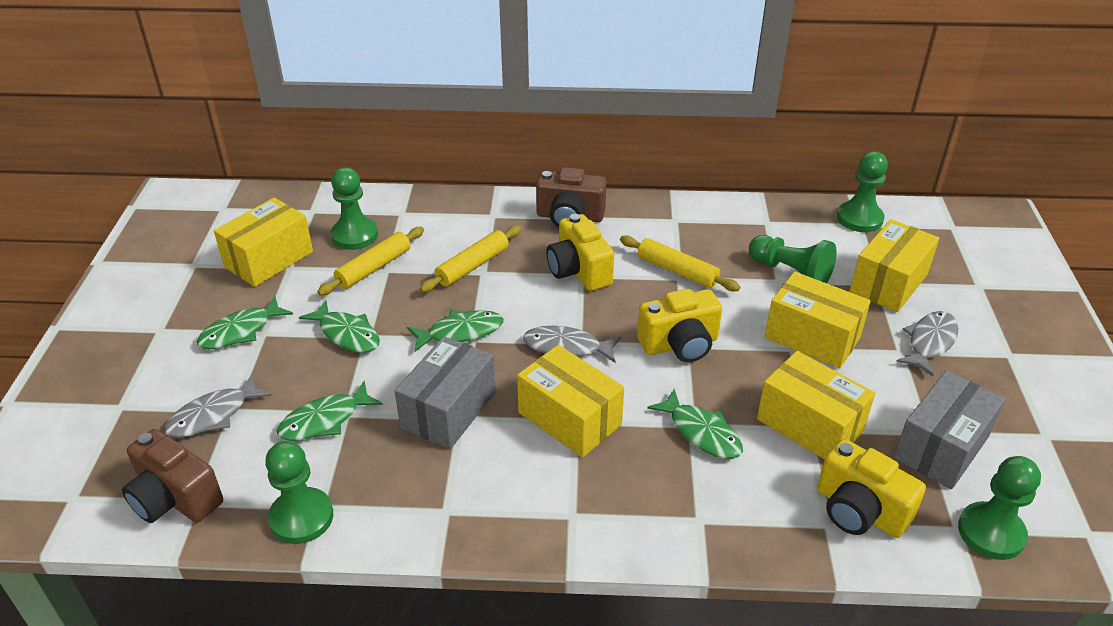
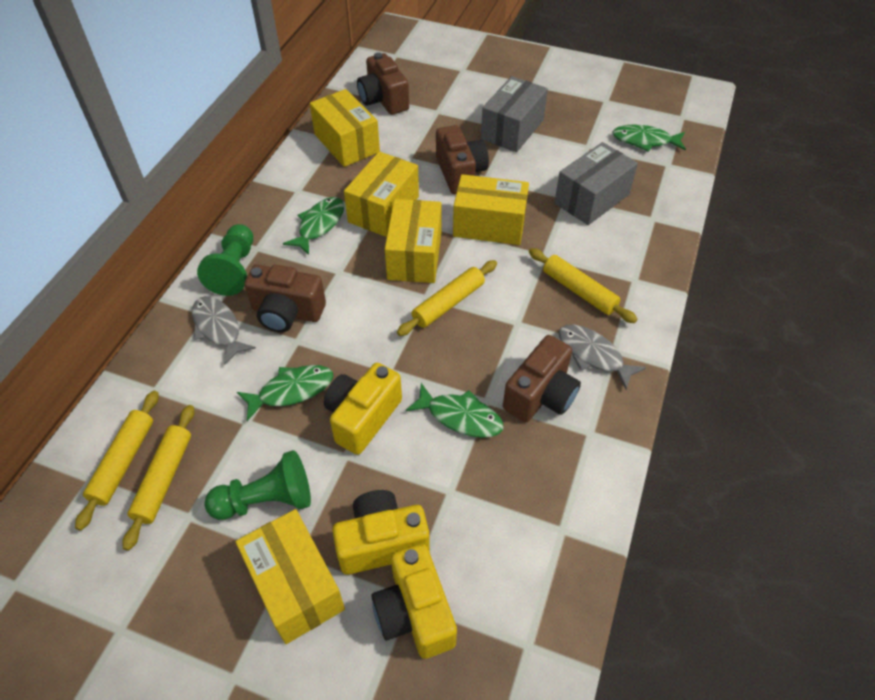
brown camera: 2 -> 4
green fish: 5 -> 4
green pawn: 5 -> 2
grey fish: 3 -> 2
yellow rolling pin: 3 -> 4

